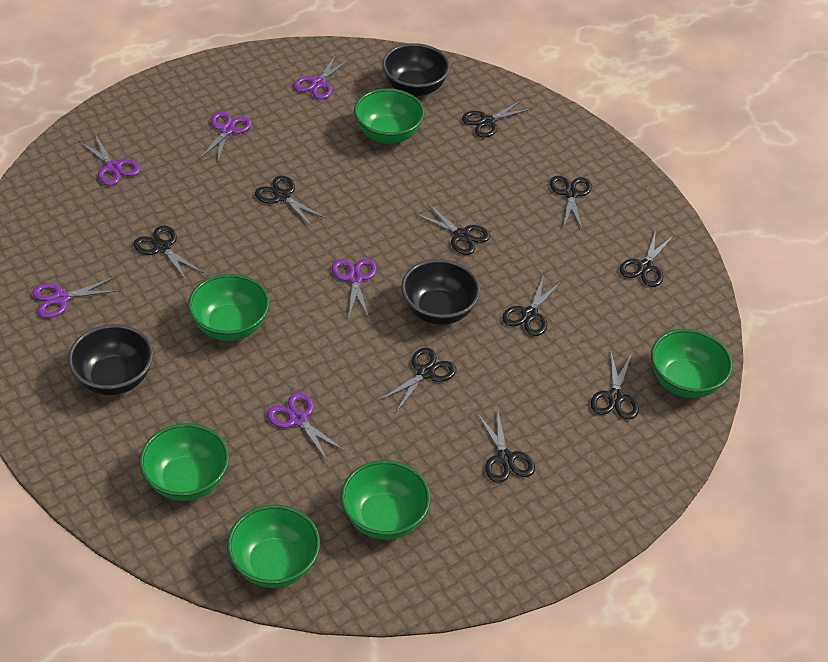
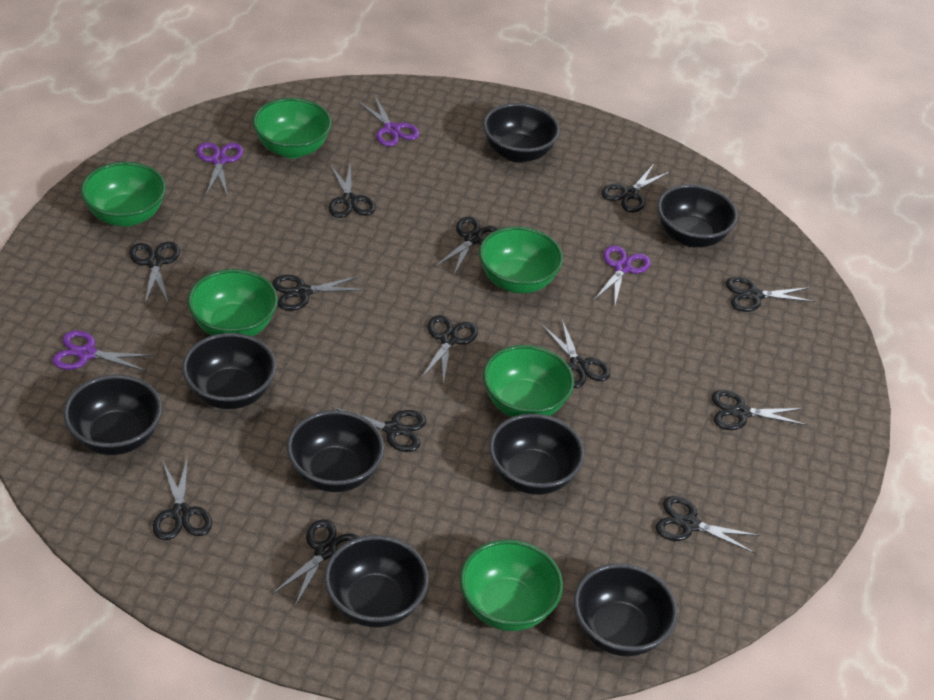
black bowl: 3 -> 8
black scissors: 10 -> 13
purple scissors: 6 -> 4

